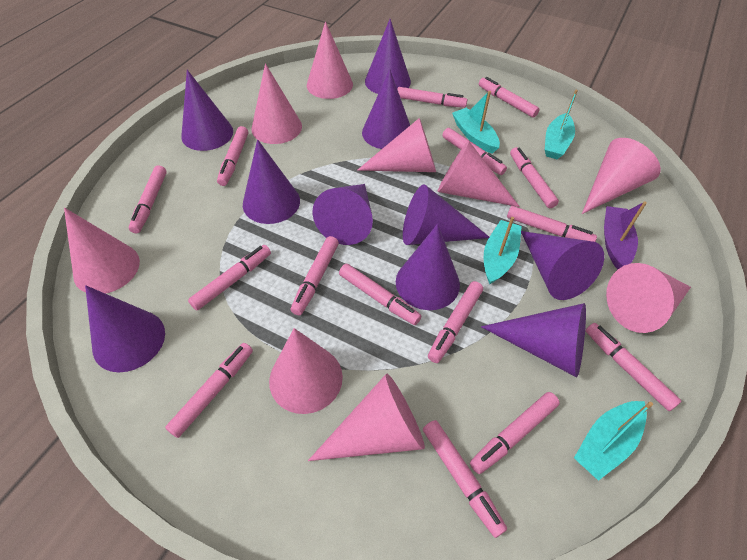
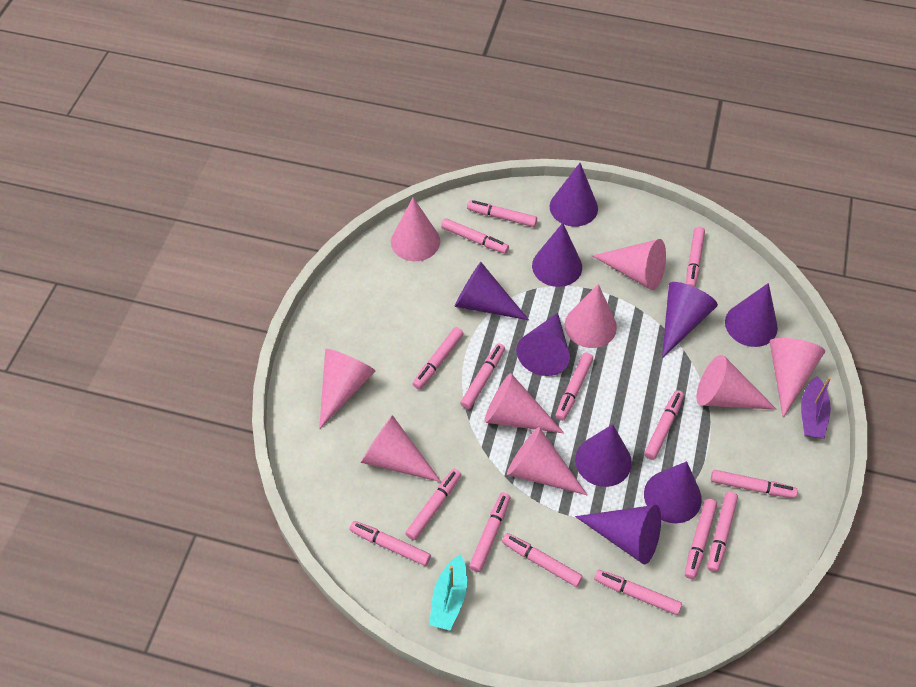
purple cone: 10 -> 9
turquoise boat: 4 -> 1

